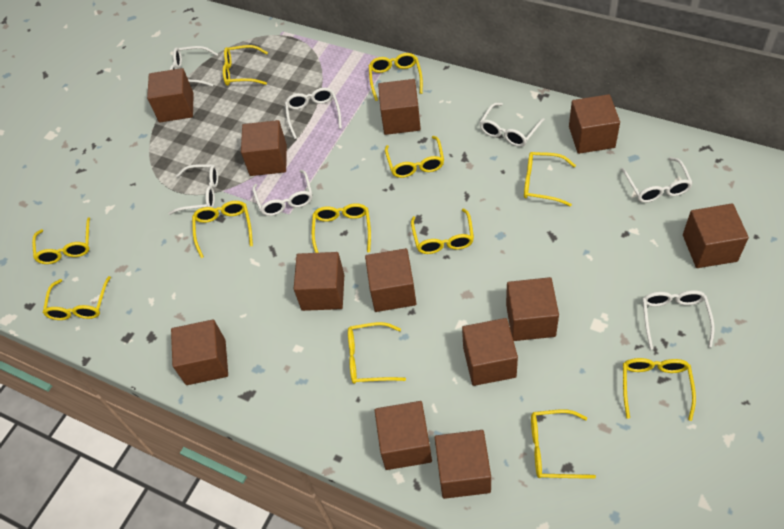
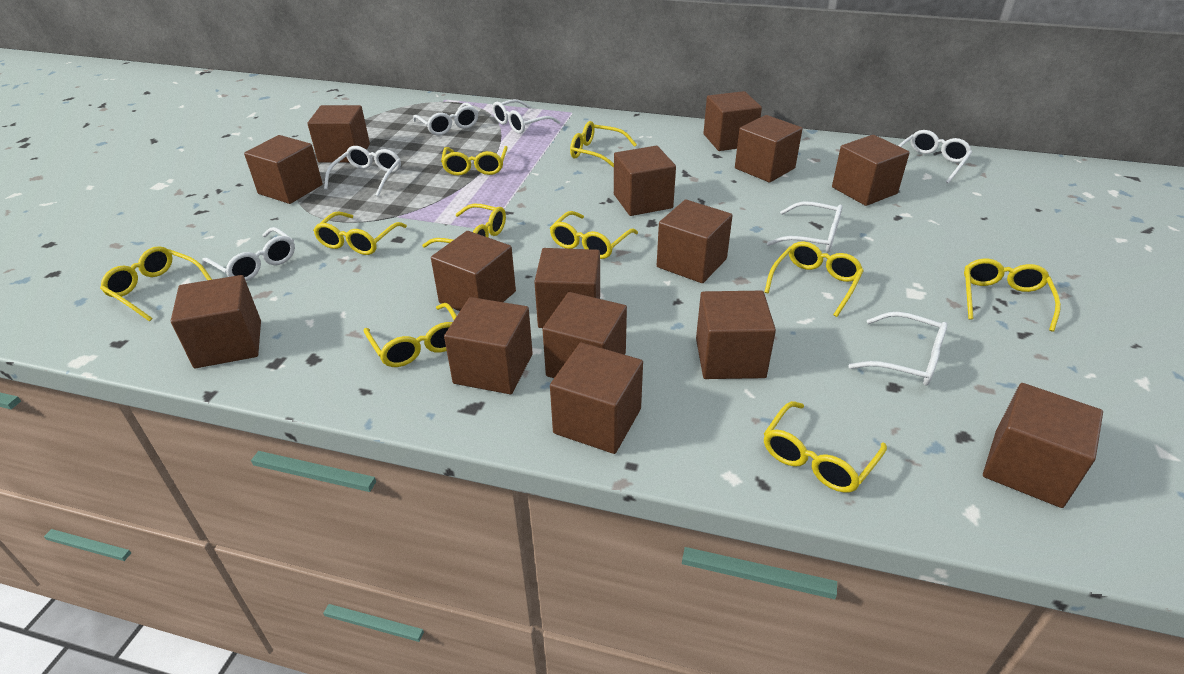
brown cube: 12 -> 15
yellow glasses: 12 -> 10

